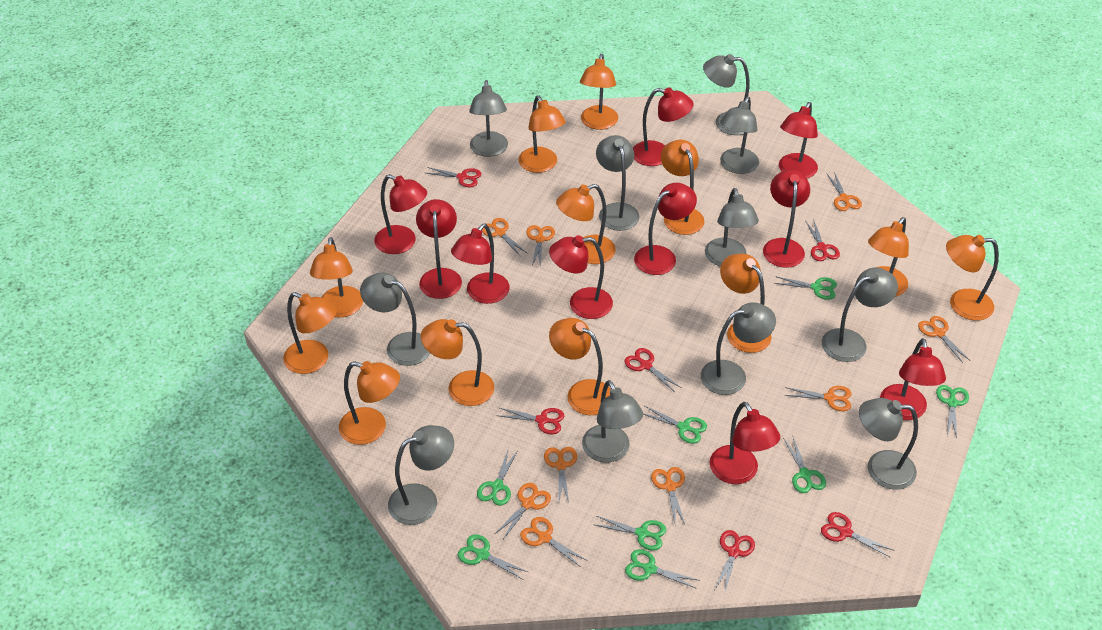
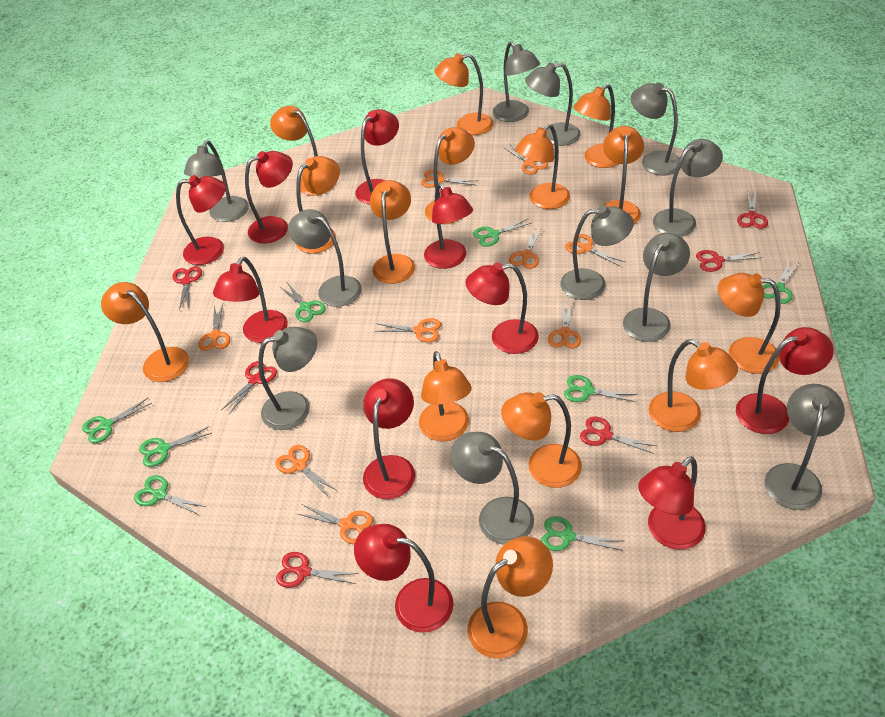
orange lamp: 12 -> 14

